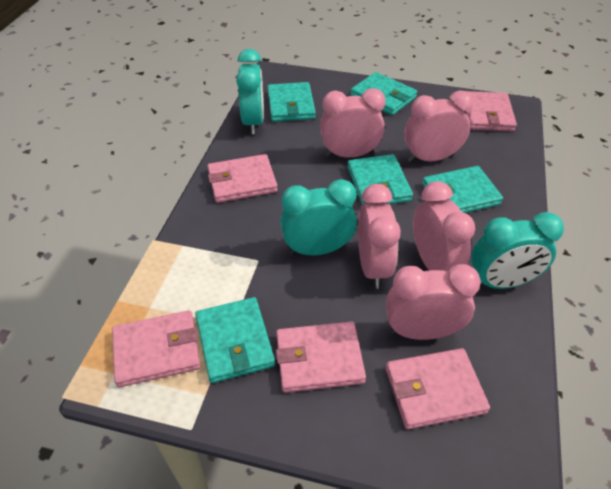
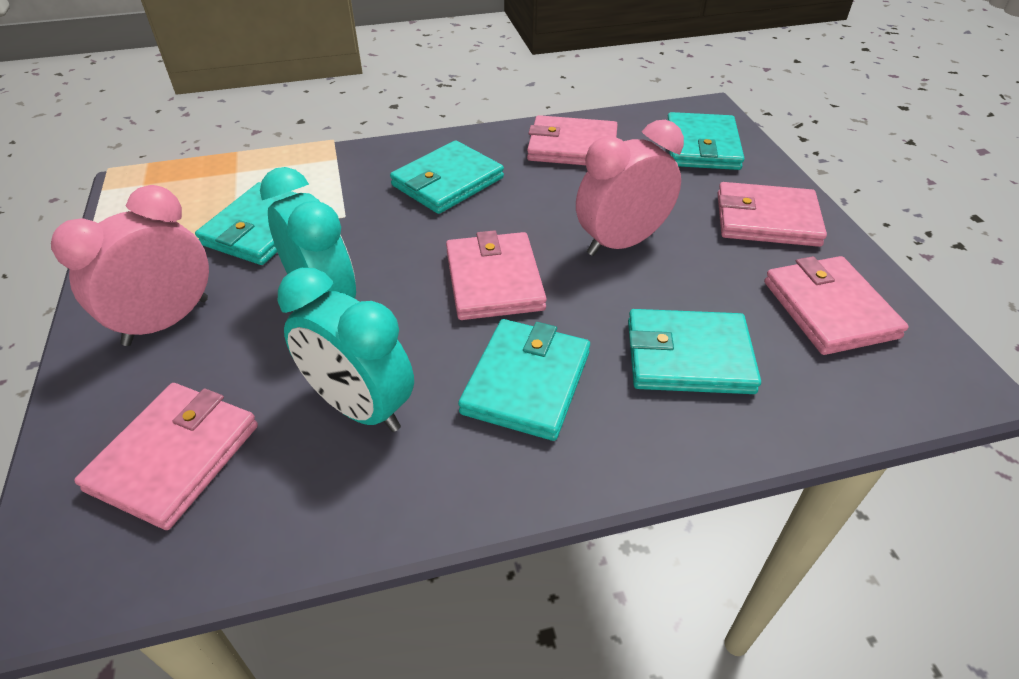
pink clock: 5 -> 2
turquoise clock: 3 -> 2

